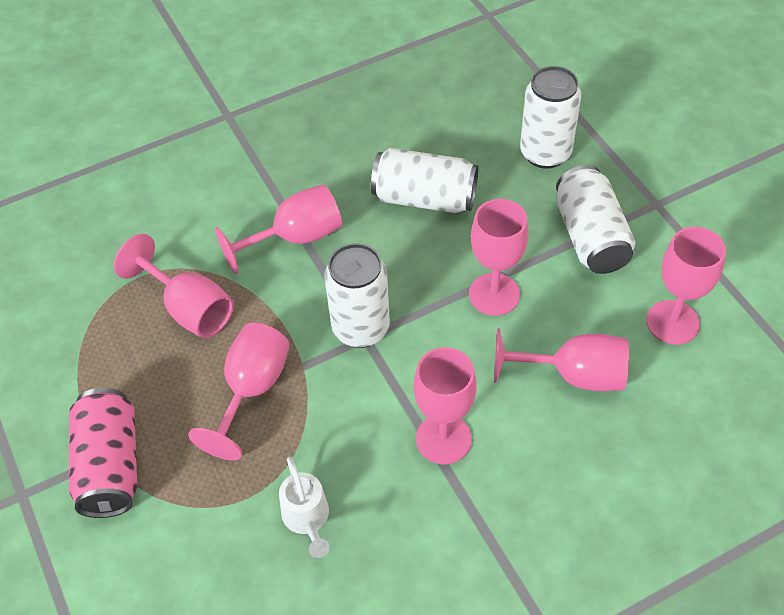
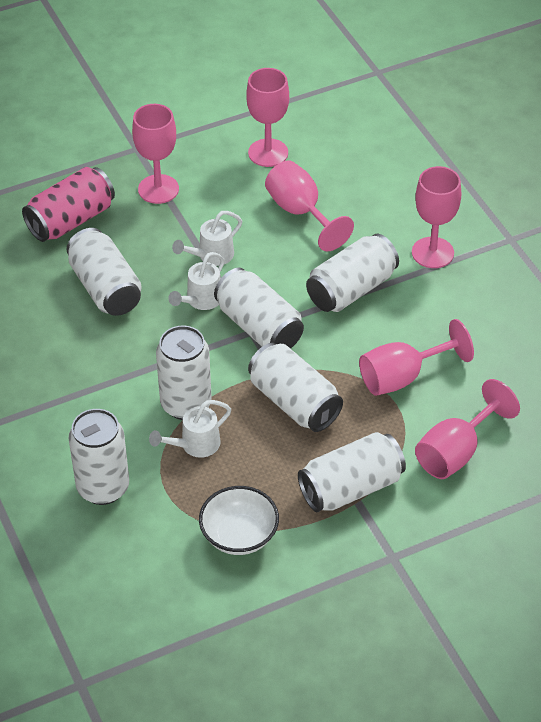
pink goblet: 7 -> 6
white bowl: 0 -> 1
white can: 4 -> 7
white watering can: 1 -> 3

